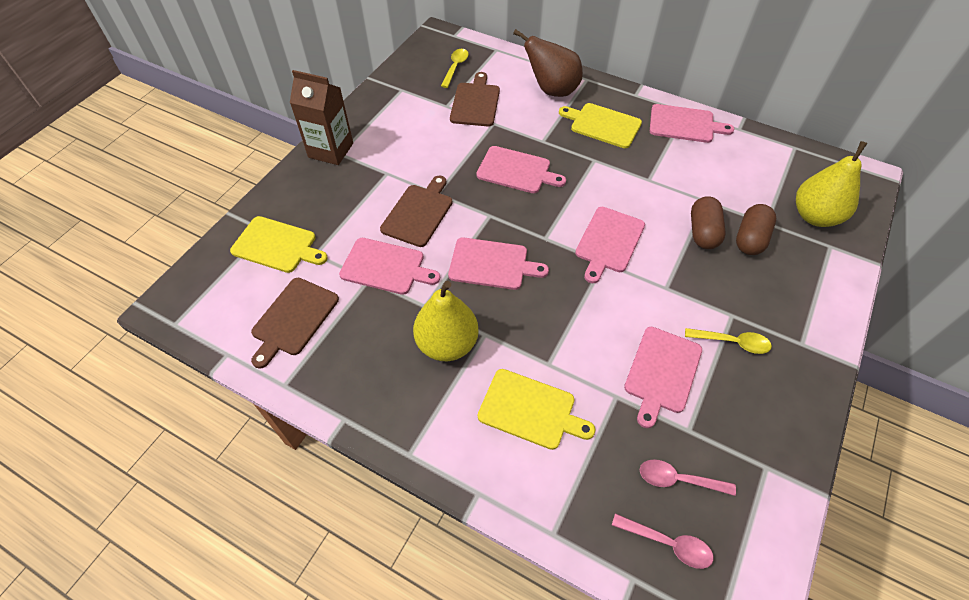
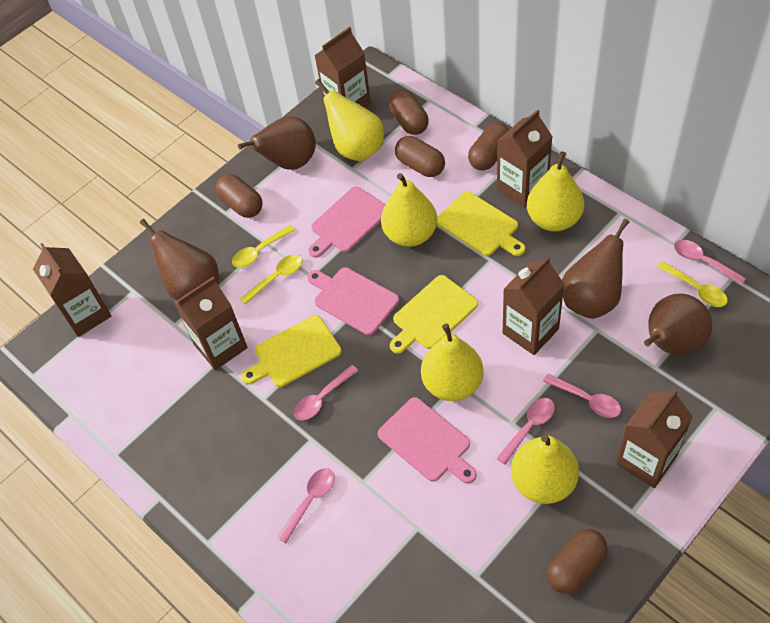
brown capsule: 2 -> 5
brown carton: 1 -> 6
brown cutting board: 3 -> 0
brown pear: 1 -> 4
pink cutting board: 6 -> 3
pink spoon: 2 -> 5
yellow pear: 2 -> 5
yellow spoon: 2 -> 3

